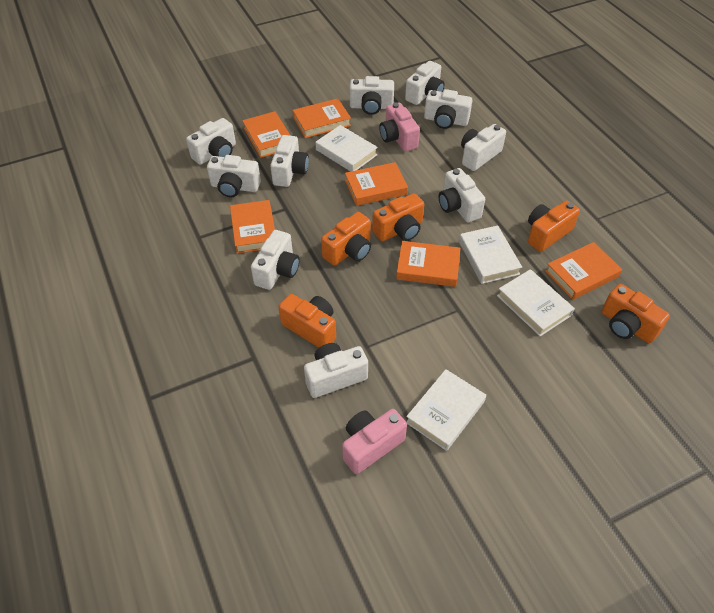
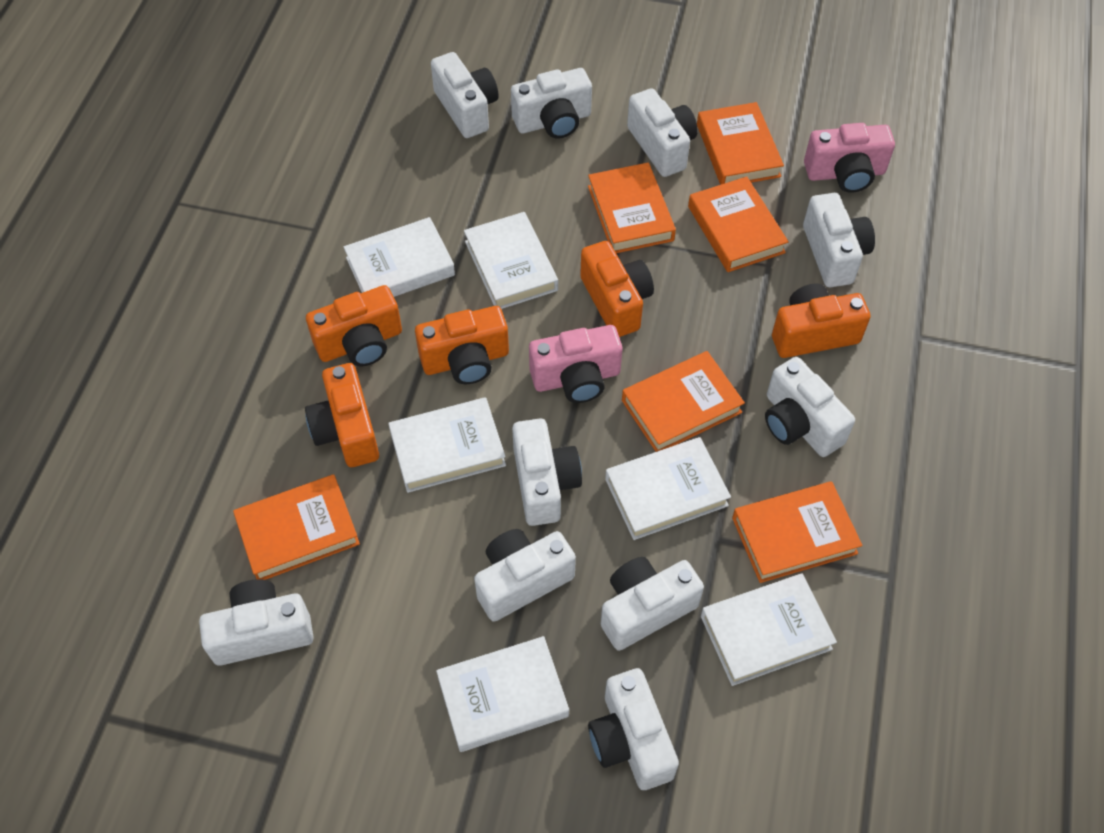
white book: 4 -> 6

